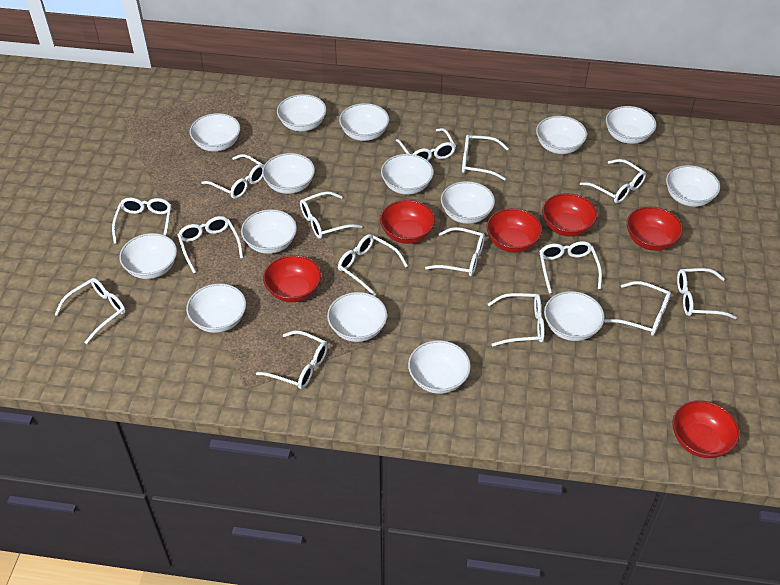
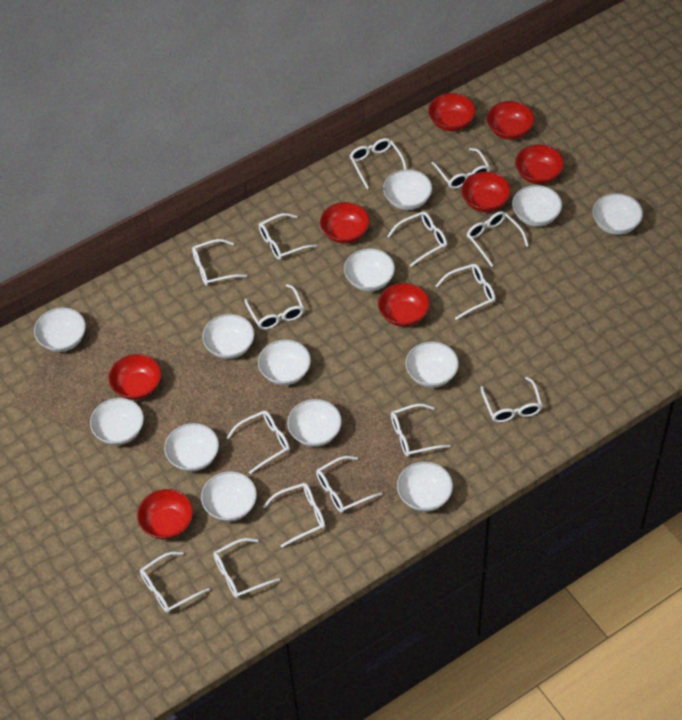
red bowl: 6 -> 8
white bowl: 15 -> 13

